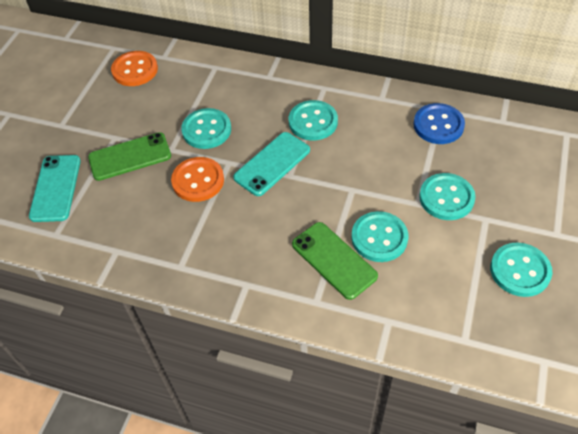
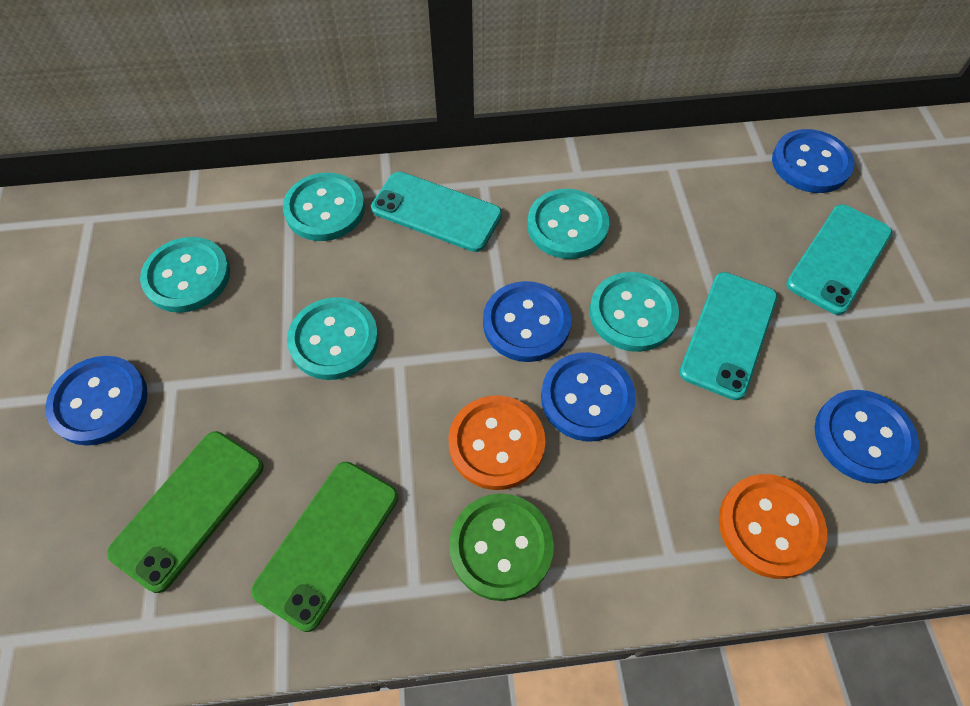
blue button: 1 -> 5
green button: 0 -> 1
turquoise phone: 2 -> 3

